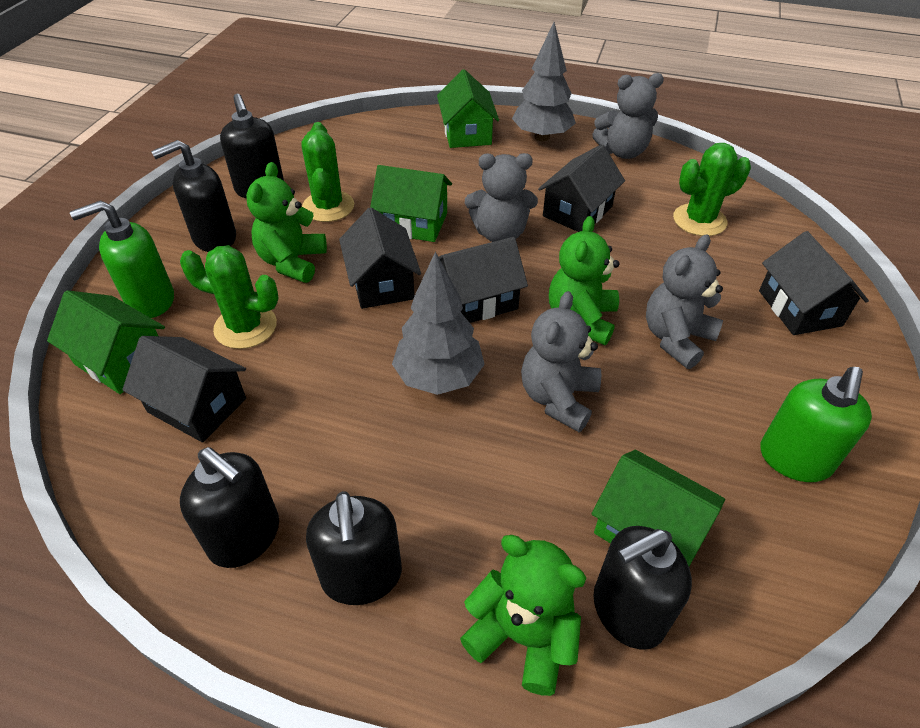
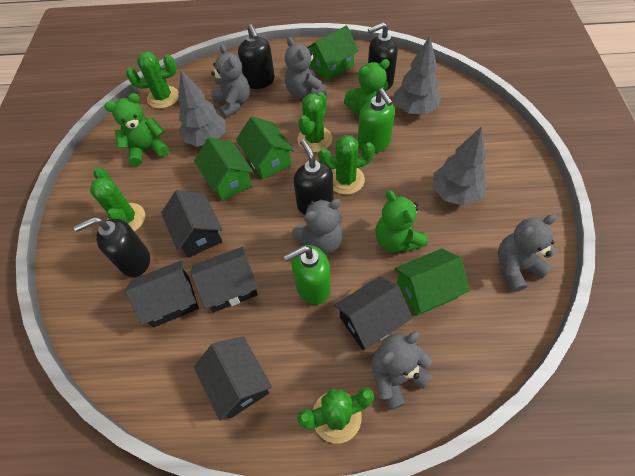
black soap dispenser: 5 -> 4
green cactus: 3 -> 5
grey teddy bear: 4 -> 5
grey tree: 2 -> 3

